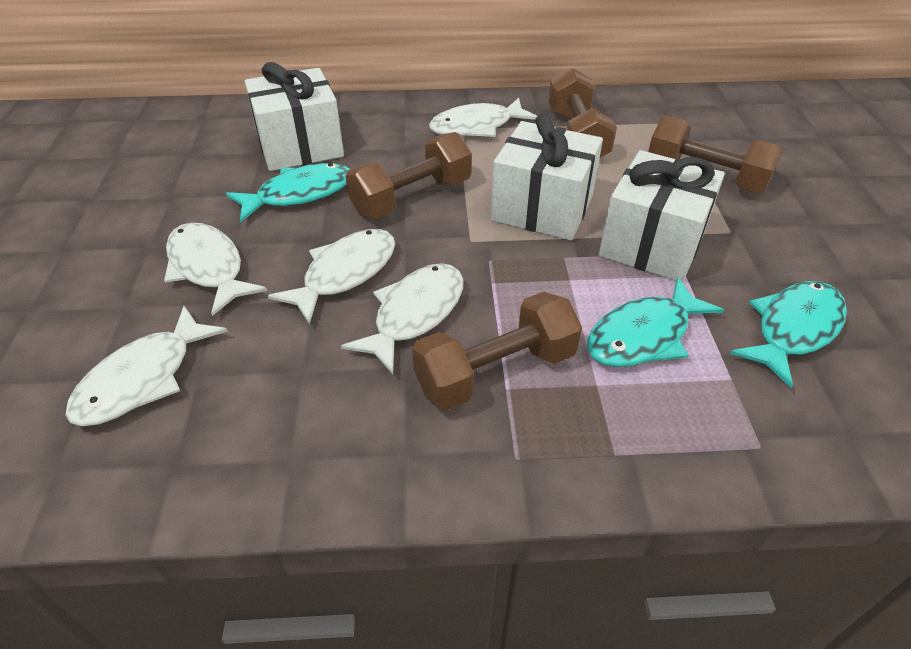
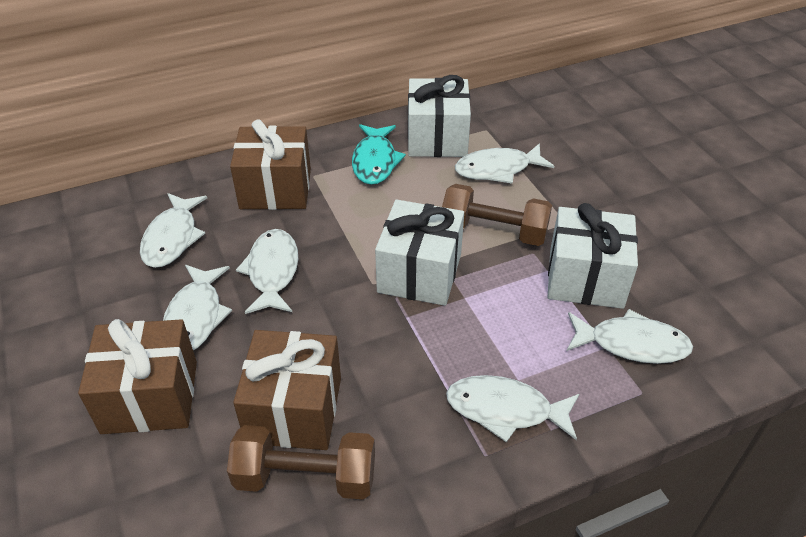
brown dumbbell: 4 -> 2
brown gift: 0 -> 3
turquoise fish: 3 -> 1
white fish: 5 -> 6

